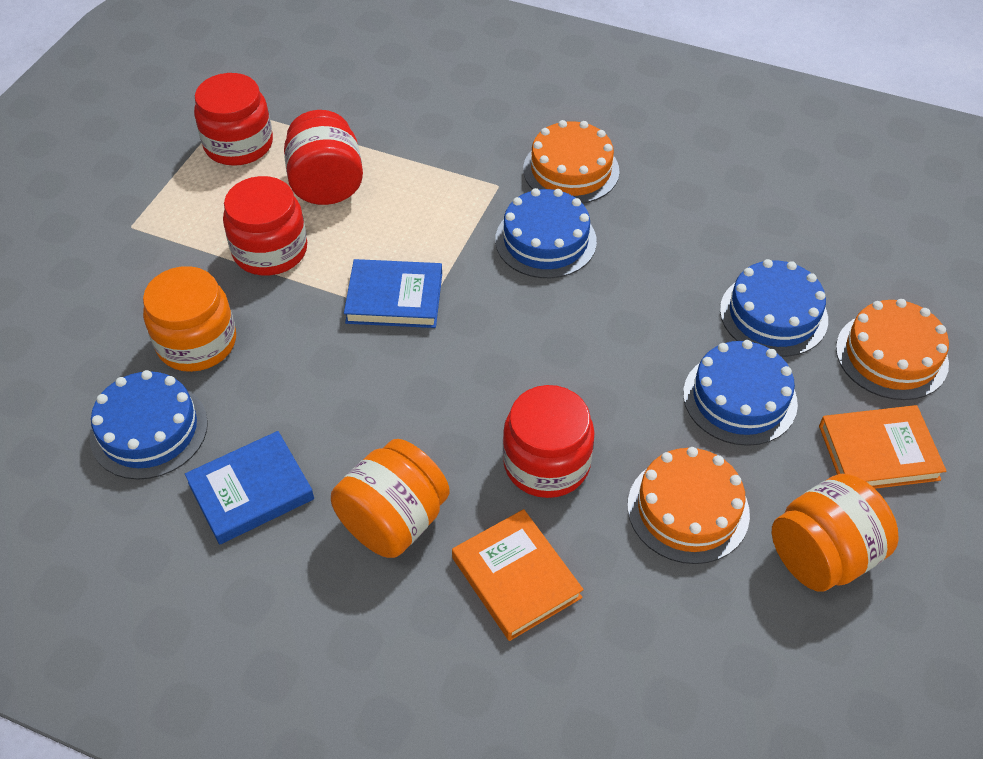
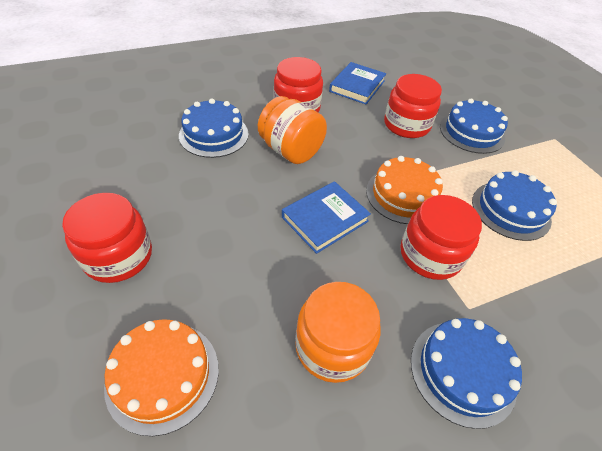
orange book: 2 -> 0
orange cake: 3 -> 2
orange jar: 3 -> 2

